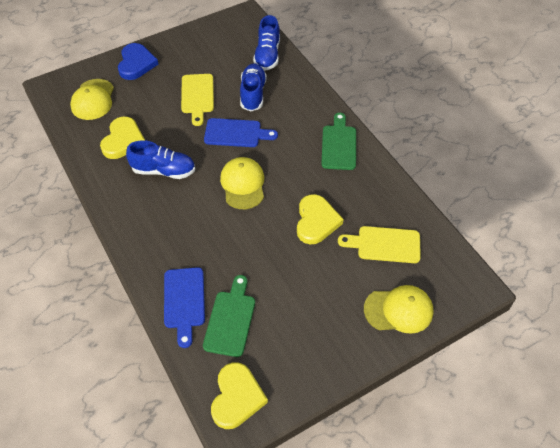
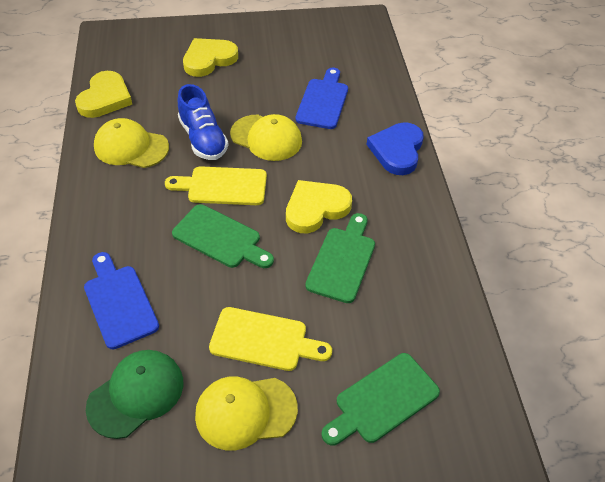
blue shoe: 3 -> 1
green cap: 0 -> 1
green cutting board: 2 -> 3

